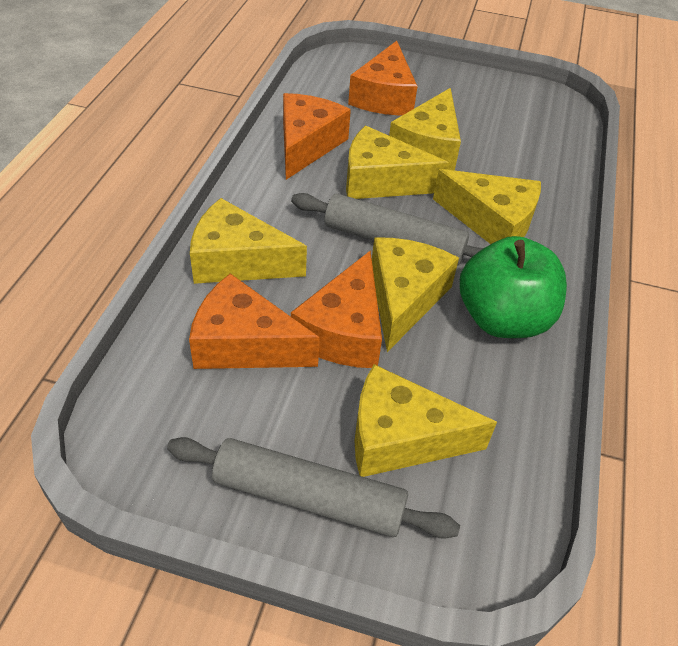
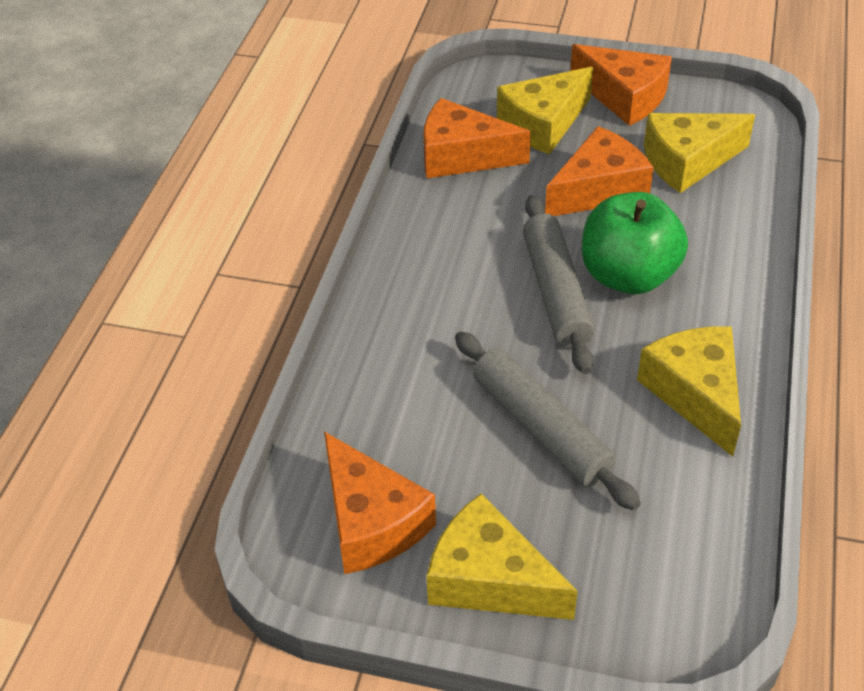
yellow cheese: 6 -> 4

